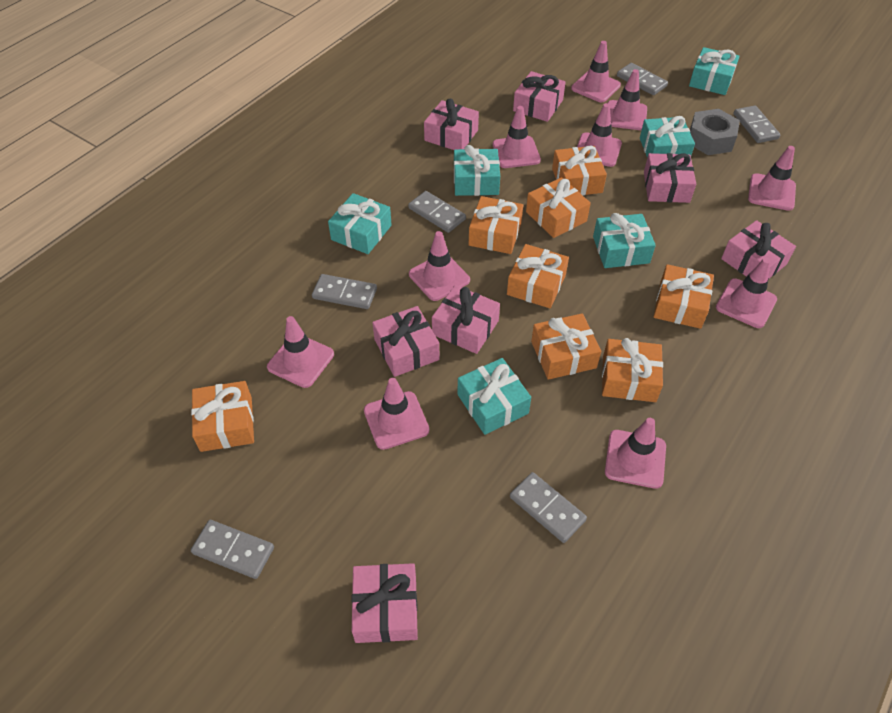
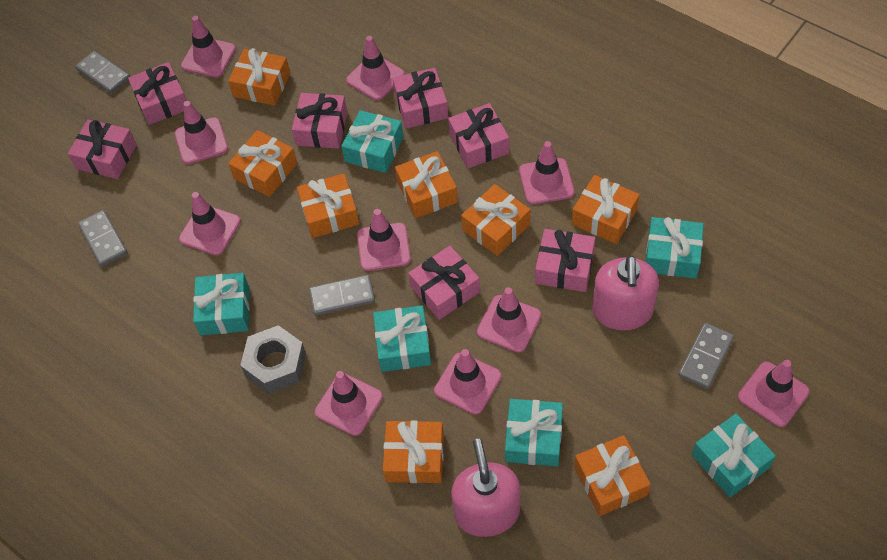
grey domino: 6 -> 4
pink soap dispenser: 0 -> 2

